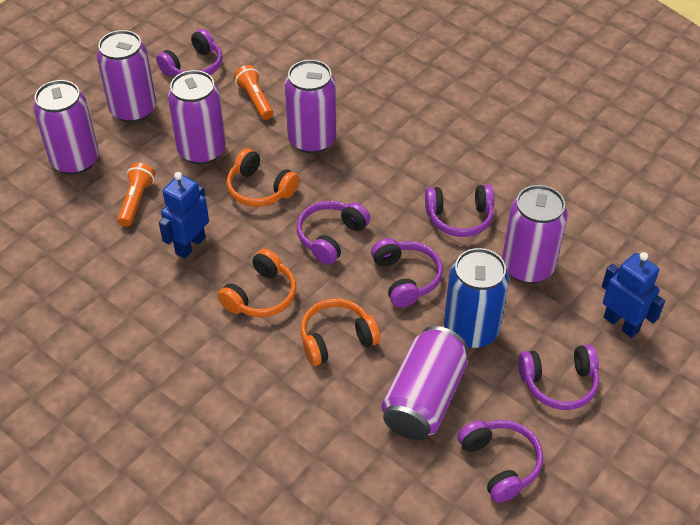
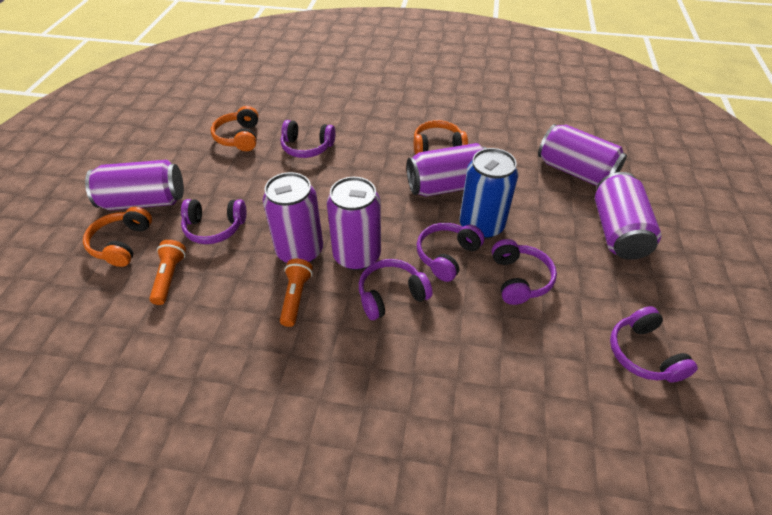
blue robot: 2 -> 0

